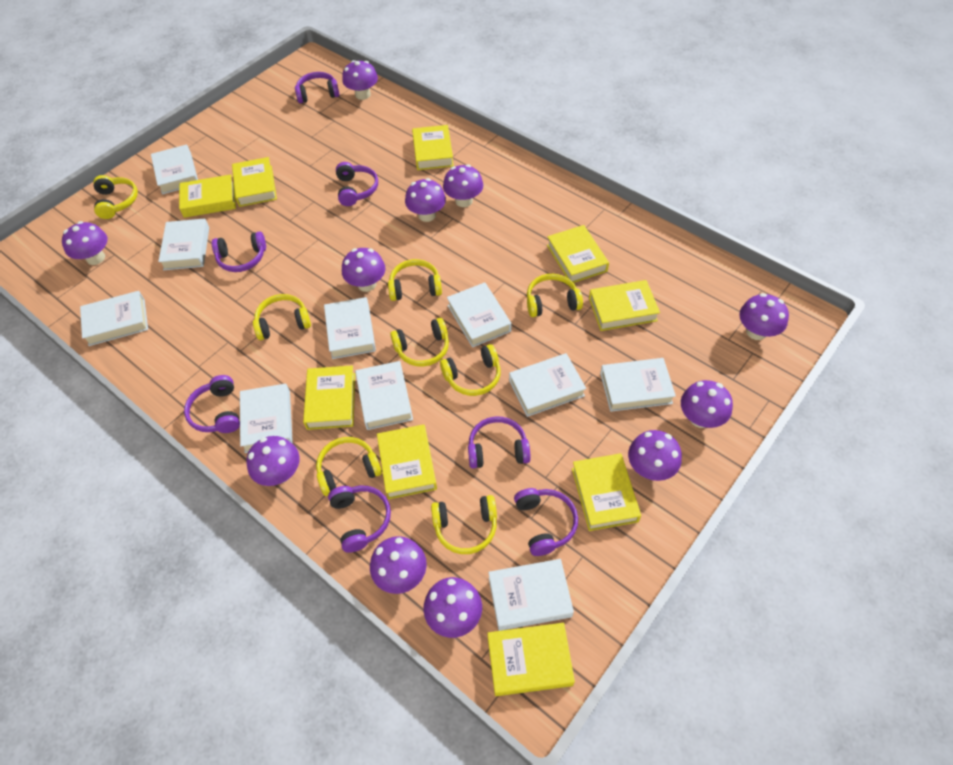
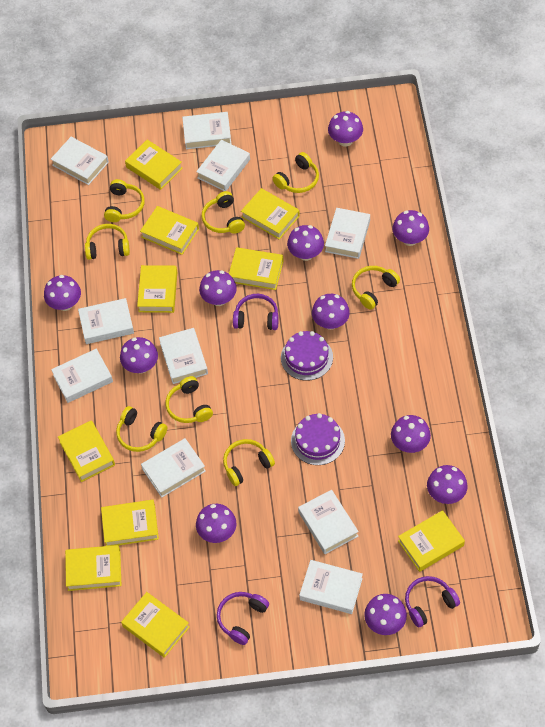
purple cake: 0 -> 2
purple headphones: 7 -> 3
yellow book: 9 -> 10

